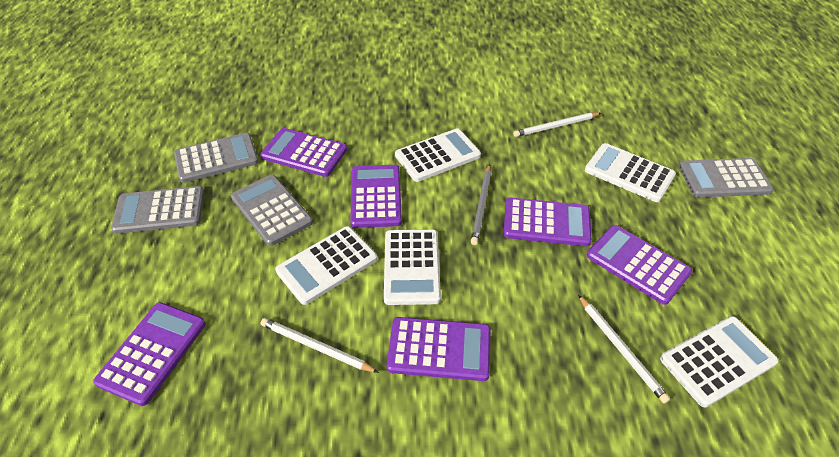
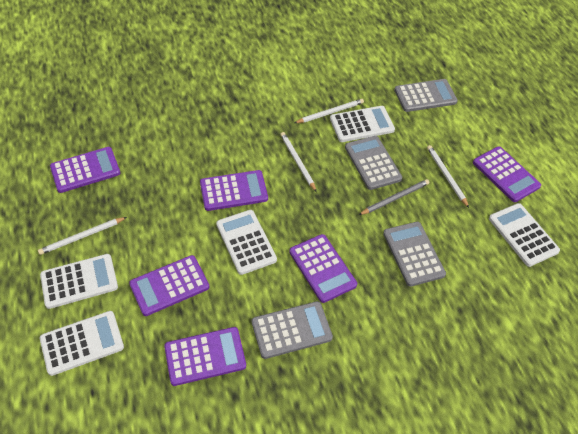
white pencil: 3 -> 4

